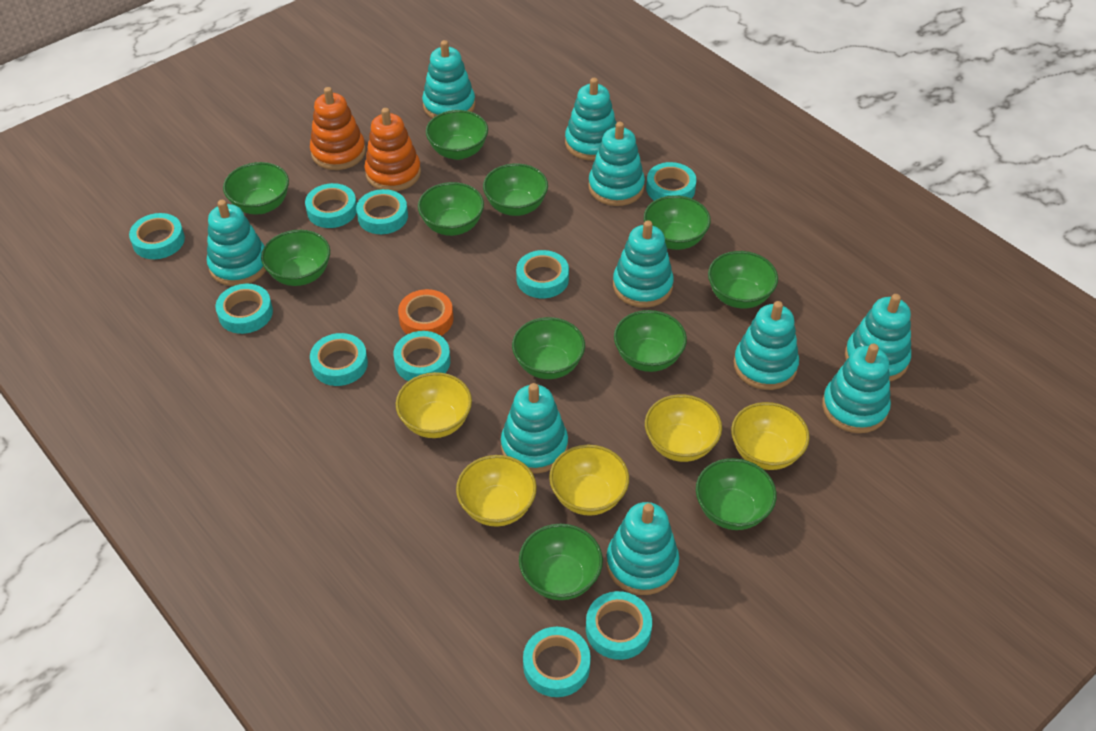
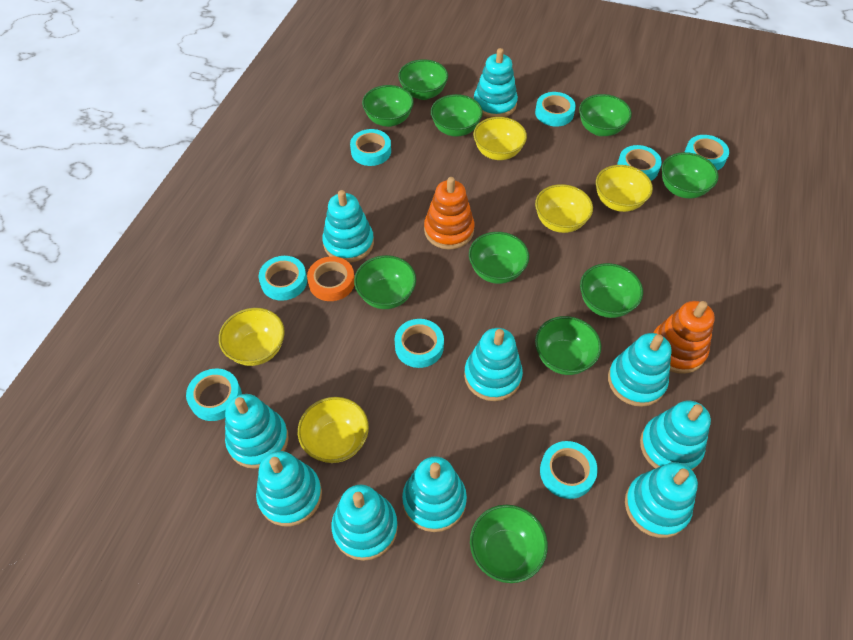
green bowl: 11 -> 10
turquoise tape: 10 -> 8

